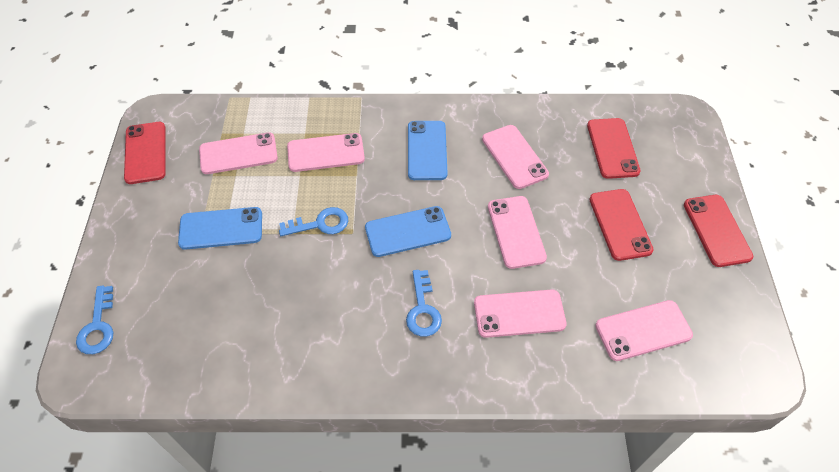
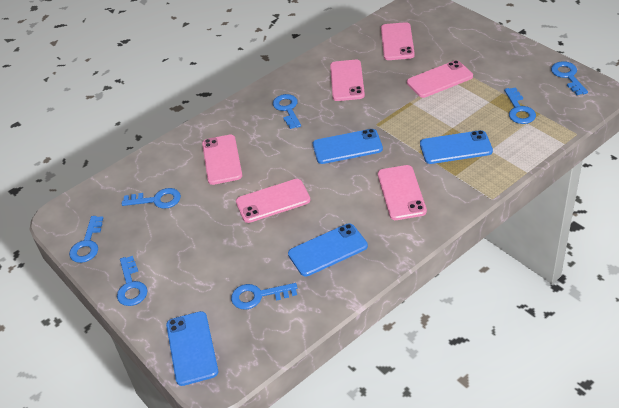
blue key: 3 -> 7
blue phone: 3 -> 4
red phone: 4 -> 0

